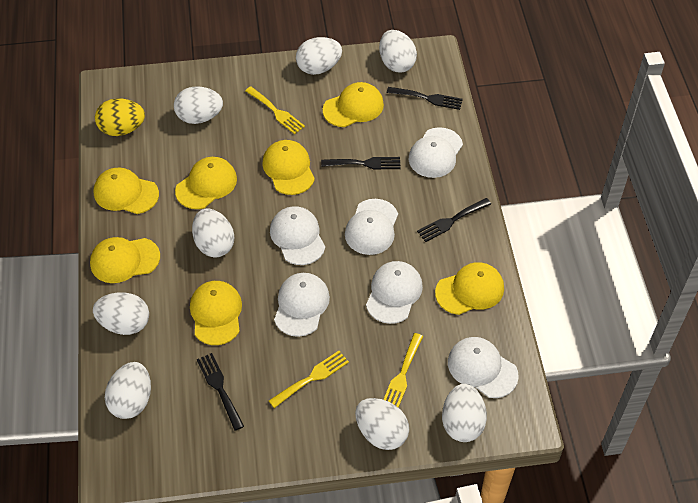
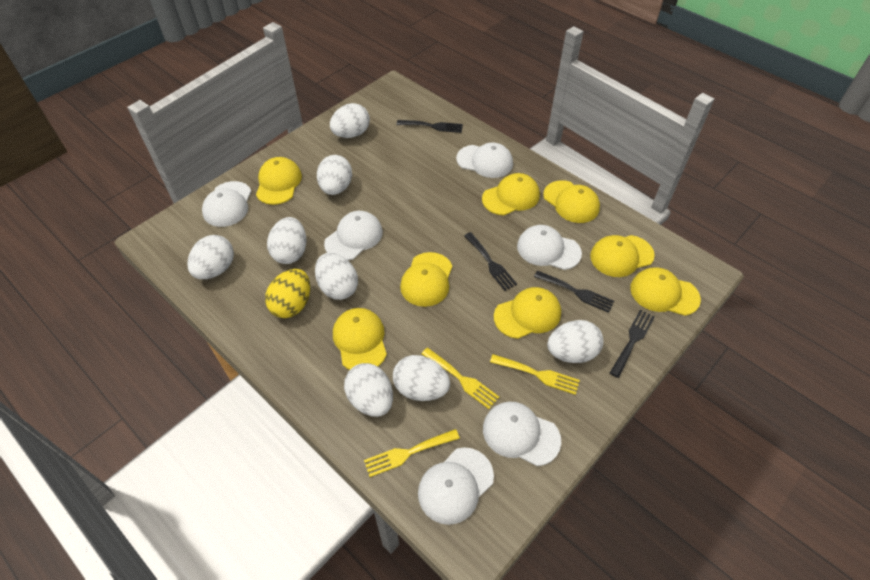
yellow cap: 7 -> 8

